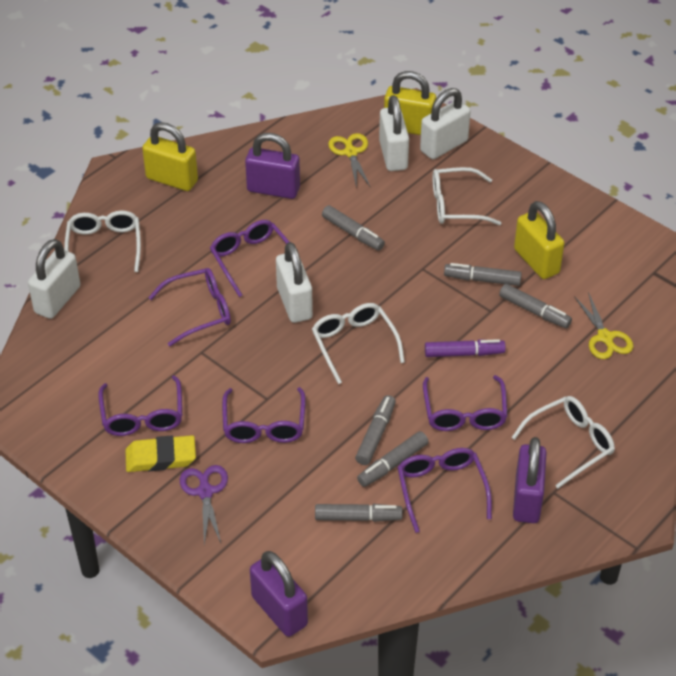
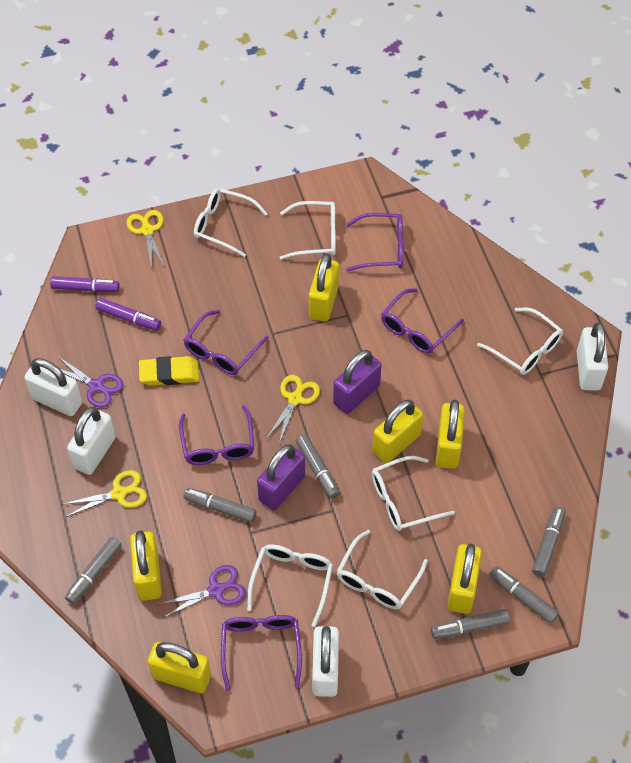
purple glasses: 6 -> 5
purple marker: 1 -> 2
purple padlock: 3 -> 2
purple scissors: 1 -> 2
white glasses: 4 -> 6
yellow padlock: 3 -> 6
yellow scissors: 2 -> 3

